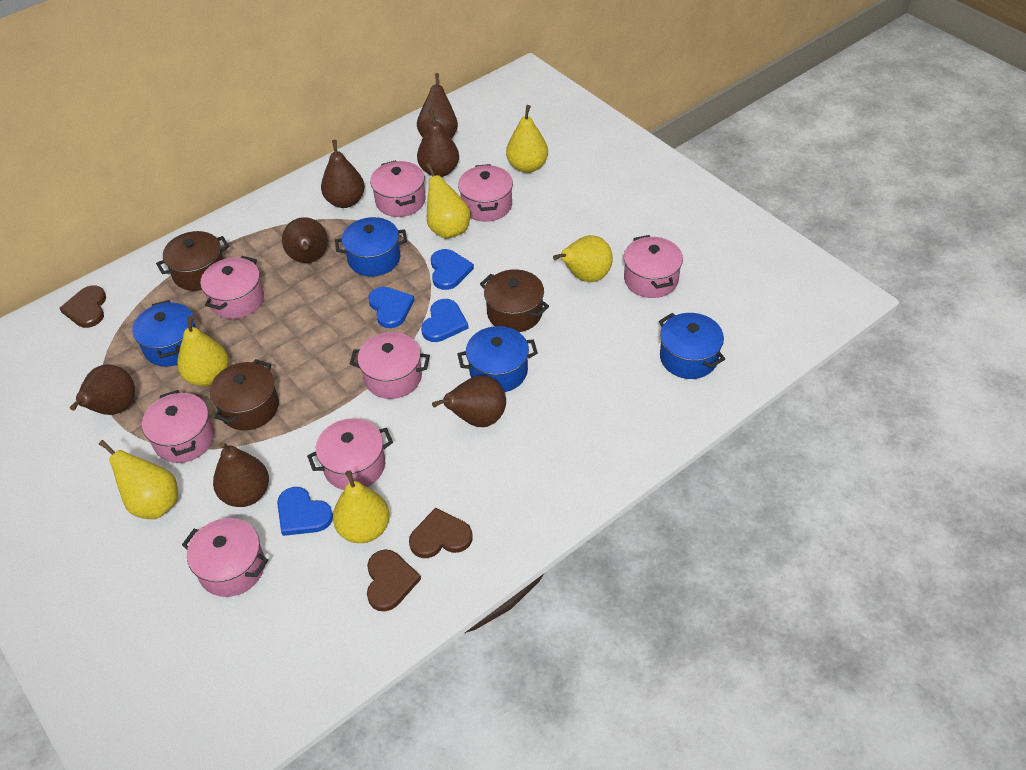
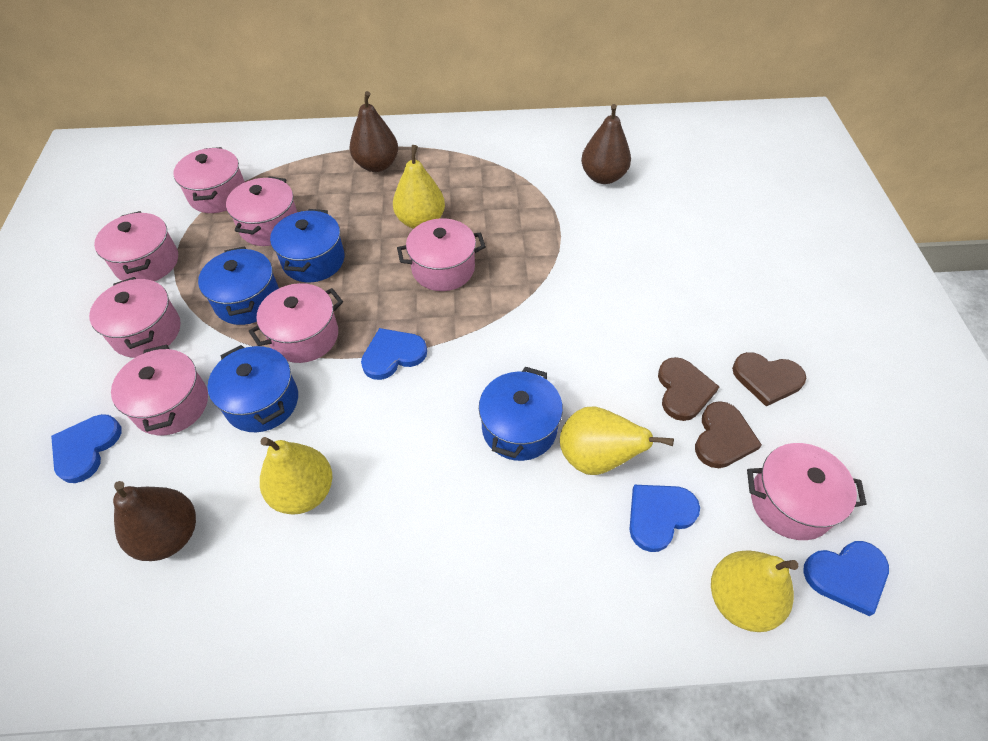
brown pear: 7 -> 3
brown pot: 3 -> 0
yellow pear: 6 -> 4

